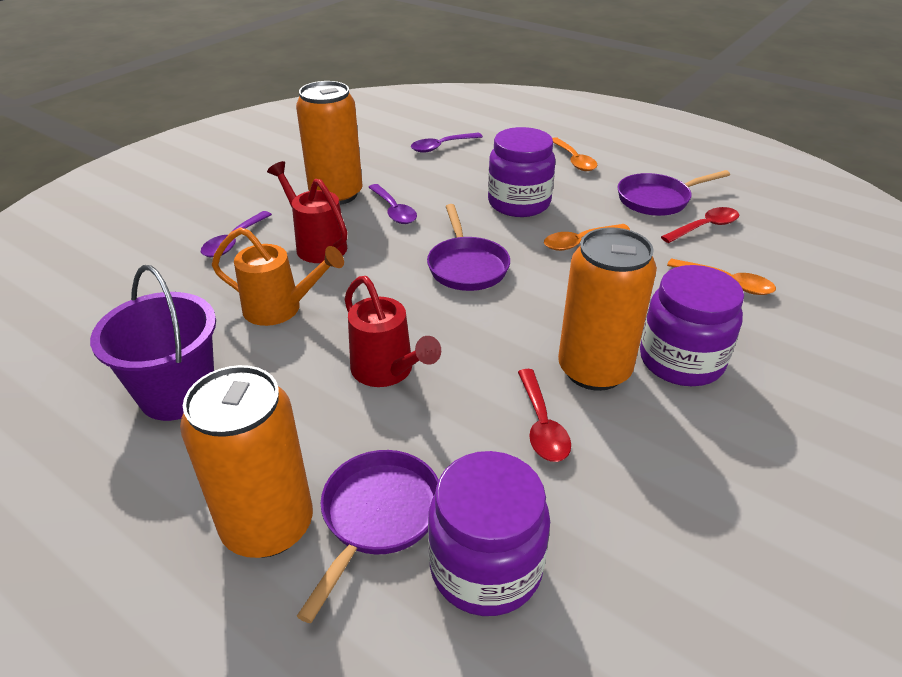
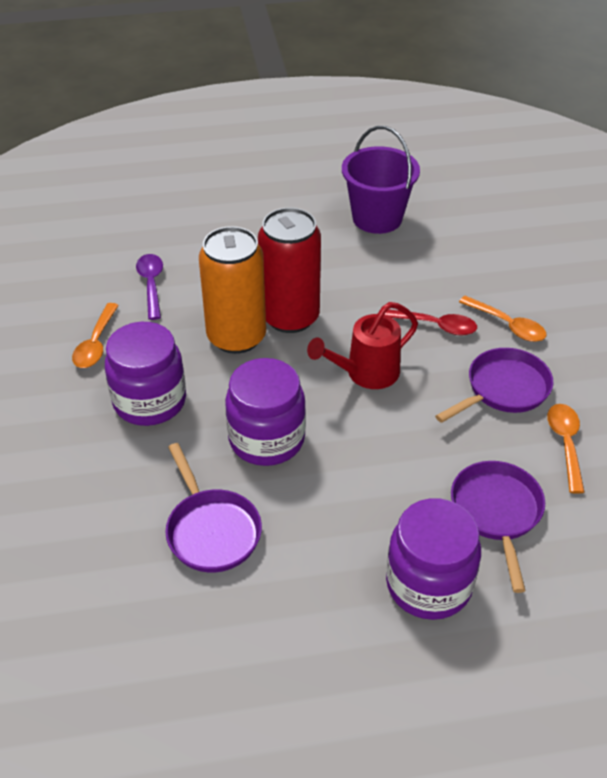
orange can: 3 -> 1
orange watering can: 1 -> 0
purple spoon: 3 -> 1
red can: 0 -> 1
red spoon: 2 -> 1
red watering can: 2 -> 1

